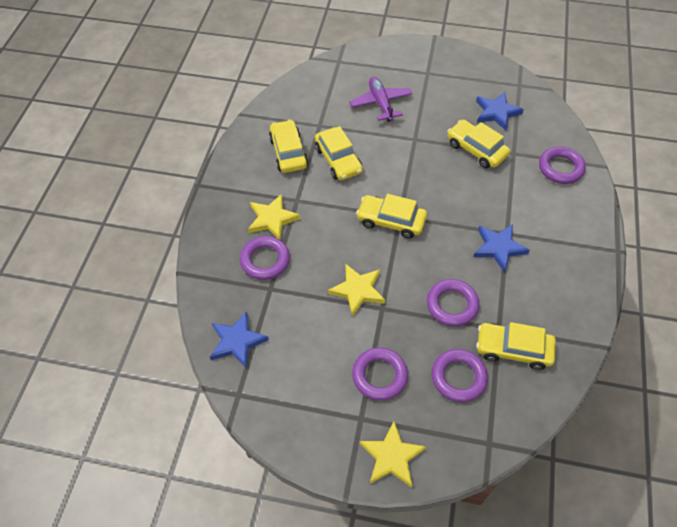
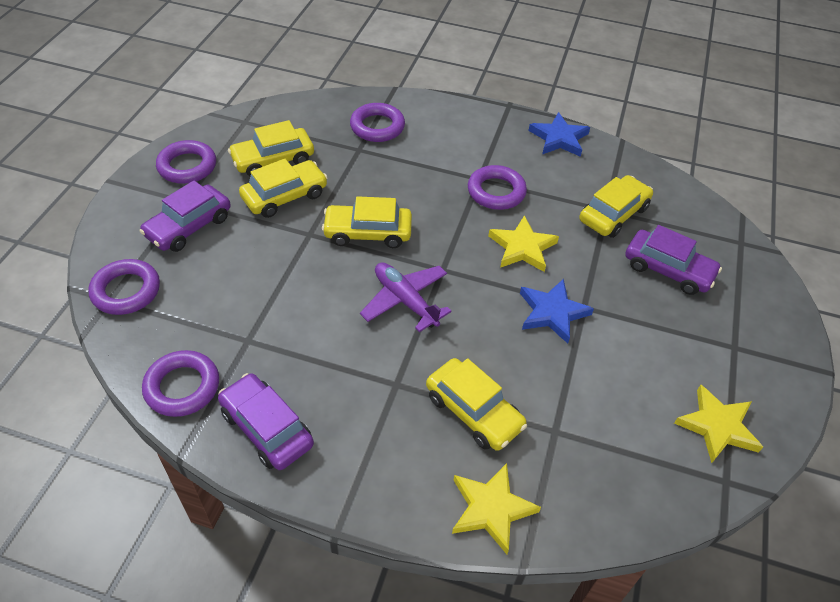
blue star: 3 -> 2
purple car: 0 -> 3

